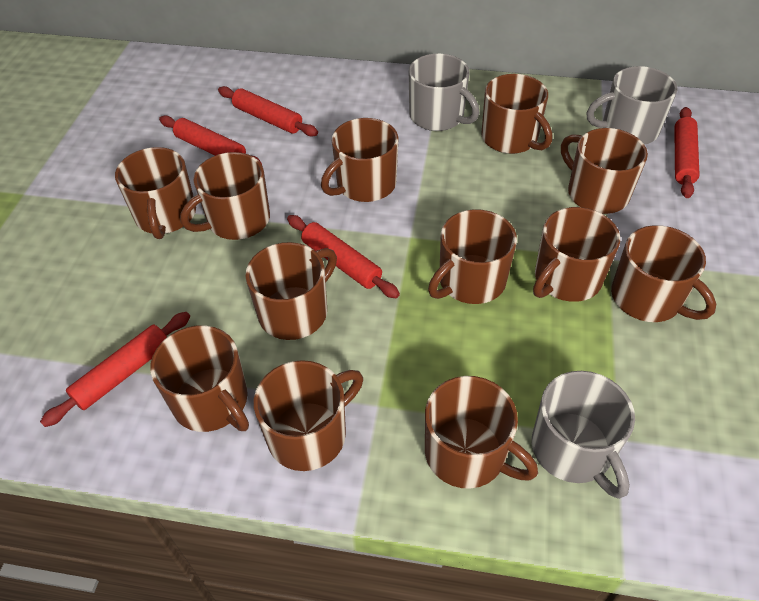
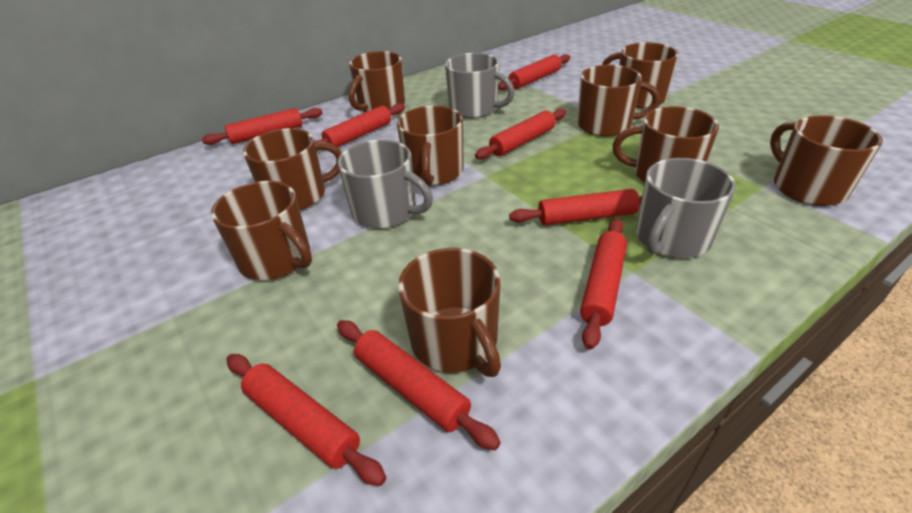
brown mug: 12 -> 9
red rolling pin: 5 -> 8

